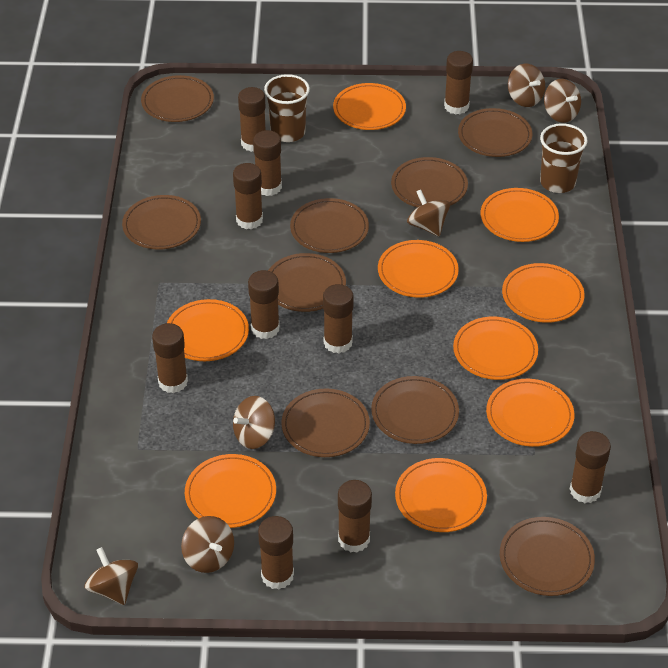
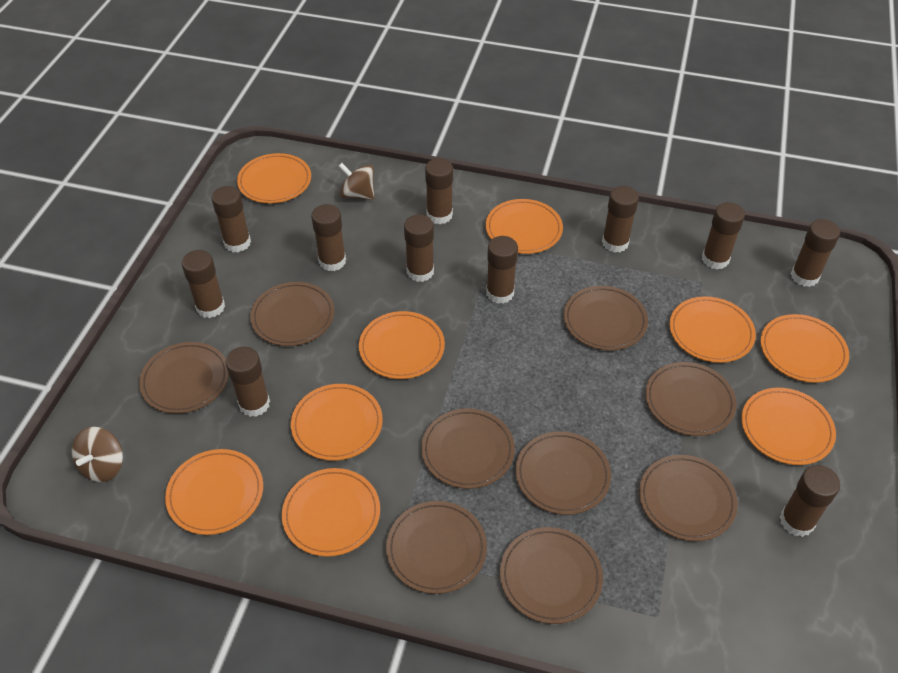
brown cup: 2 -> 0
brown glue stick: 10 -> 11
brown spinning top: 6 -> 2

